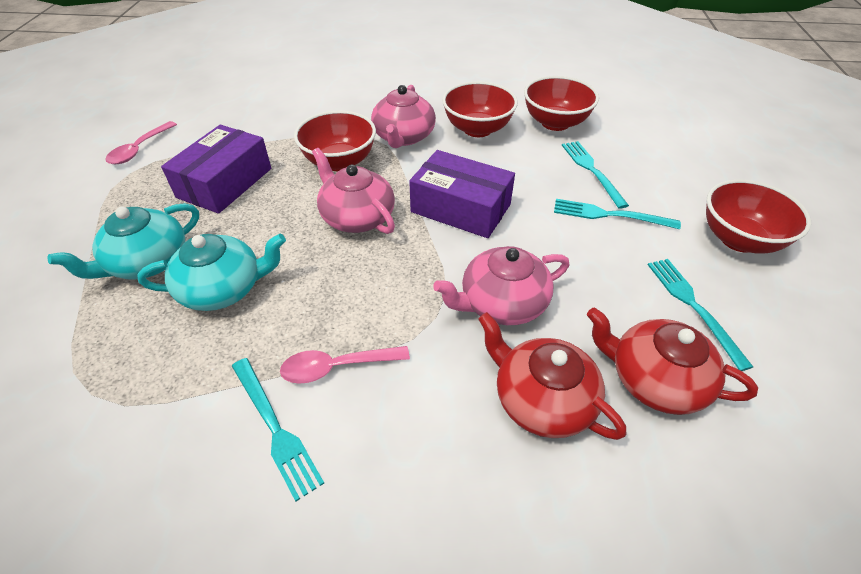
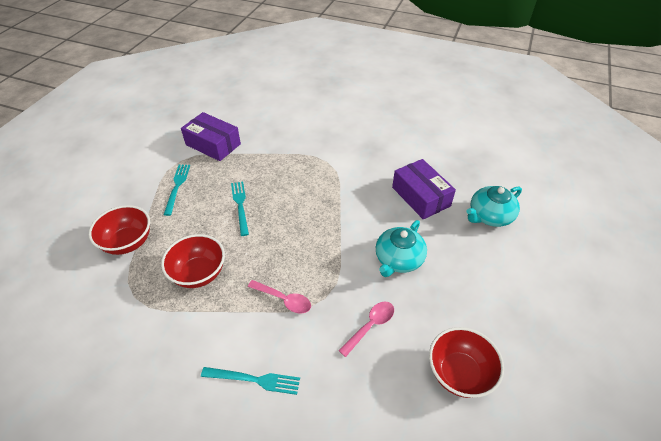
pink teapot: 3 -> 0
red bowl: 4 -> 3
red teapot: 2 -> 0
turquoise fork: 4 -> 3

